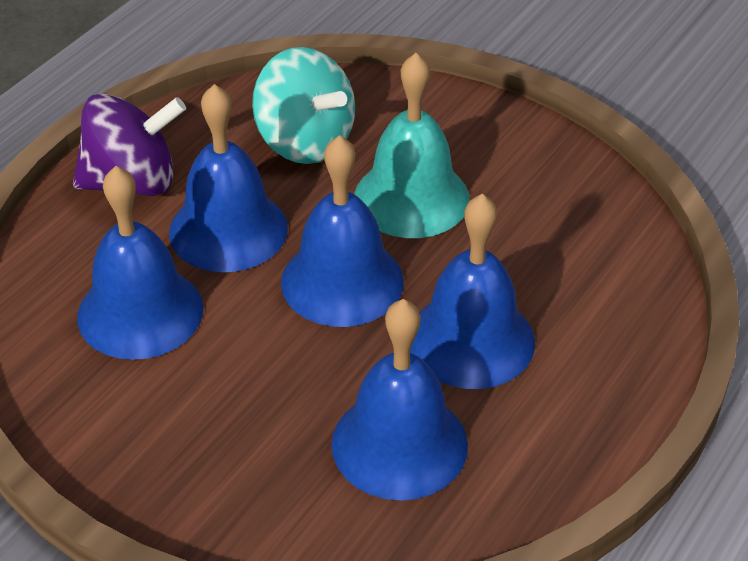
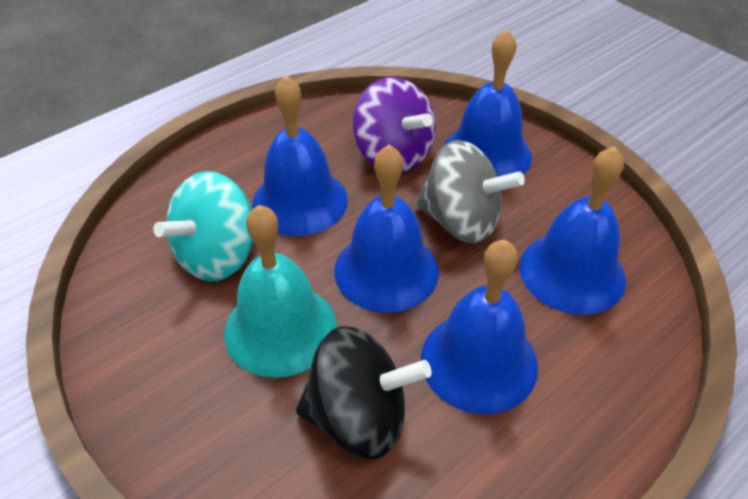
black spinning top: 0 -> 1
grey spinning top: 0 -> 1

